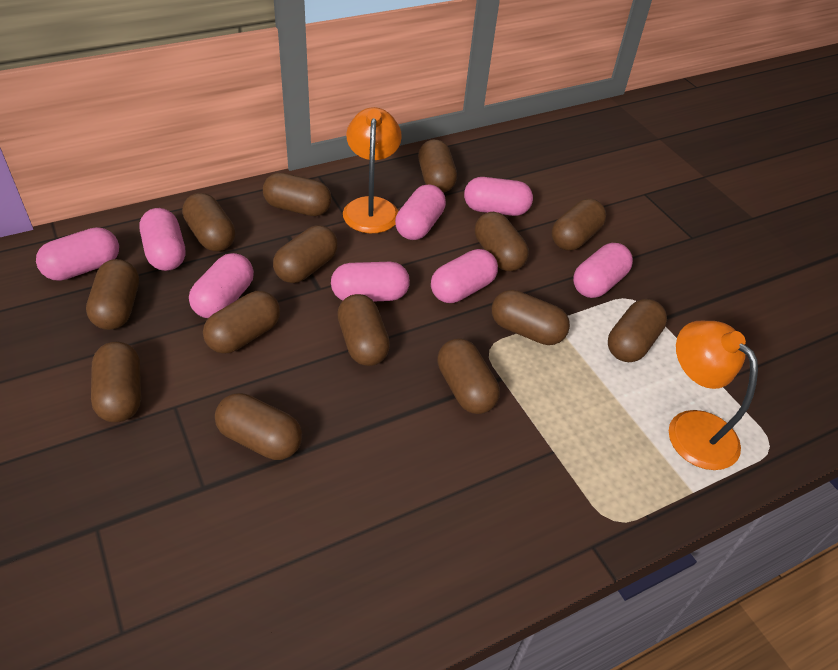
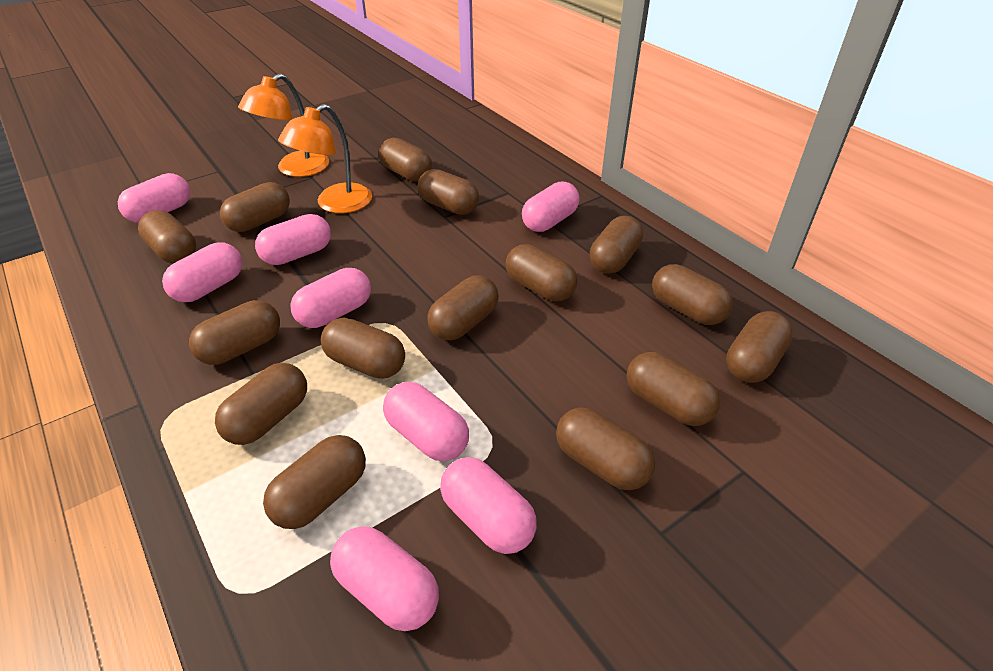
brown capsule: 14 -> 15

